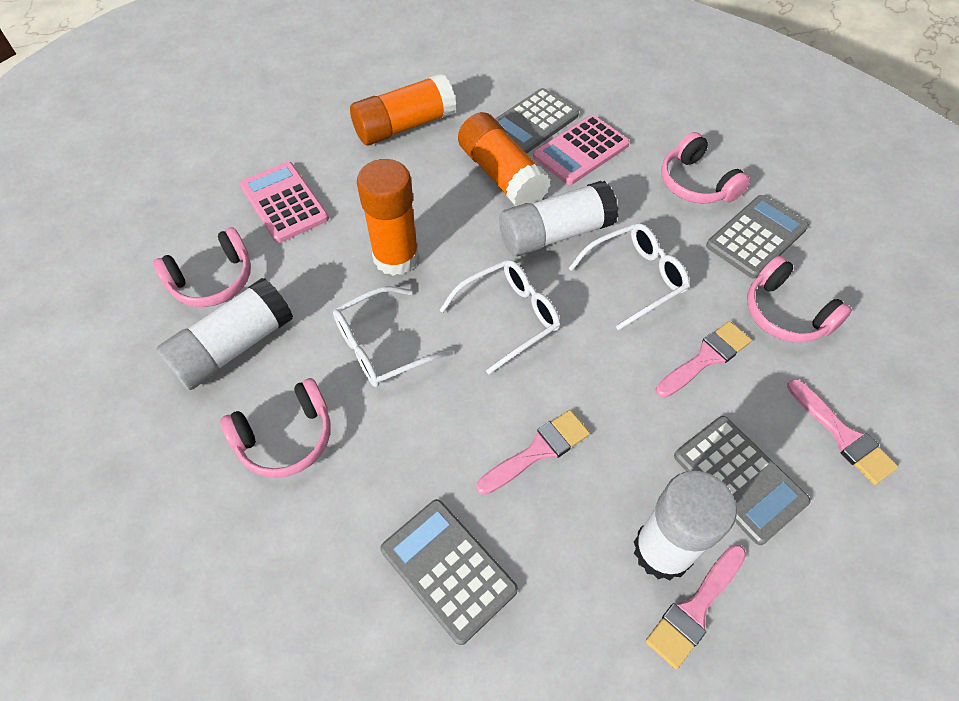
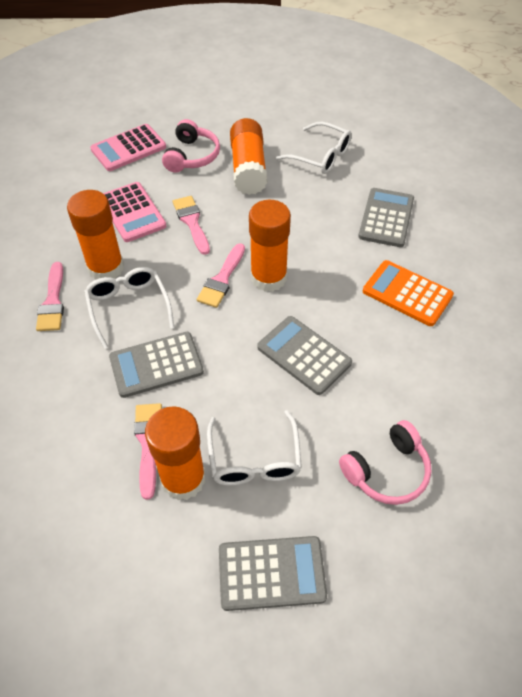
orange calculator: 0 -> 1
orange glue stick: 3 -> 4
pink headphones: 4 -> 2
white glue stick: 3 -> 0

